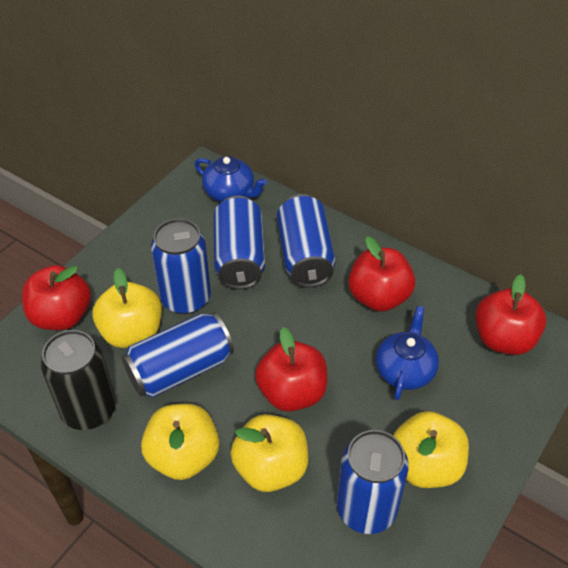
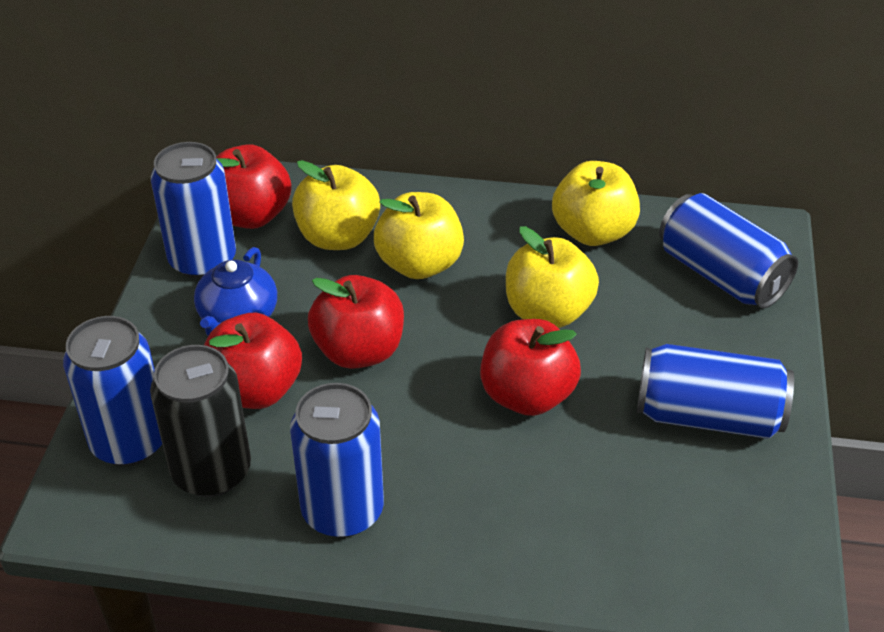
blue teapot: 2 -> 1

